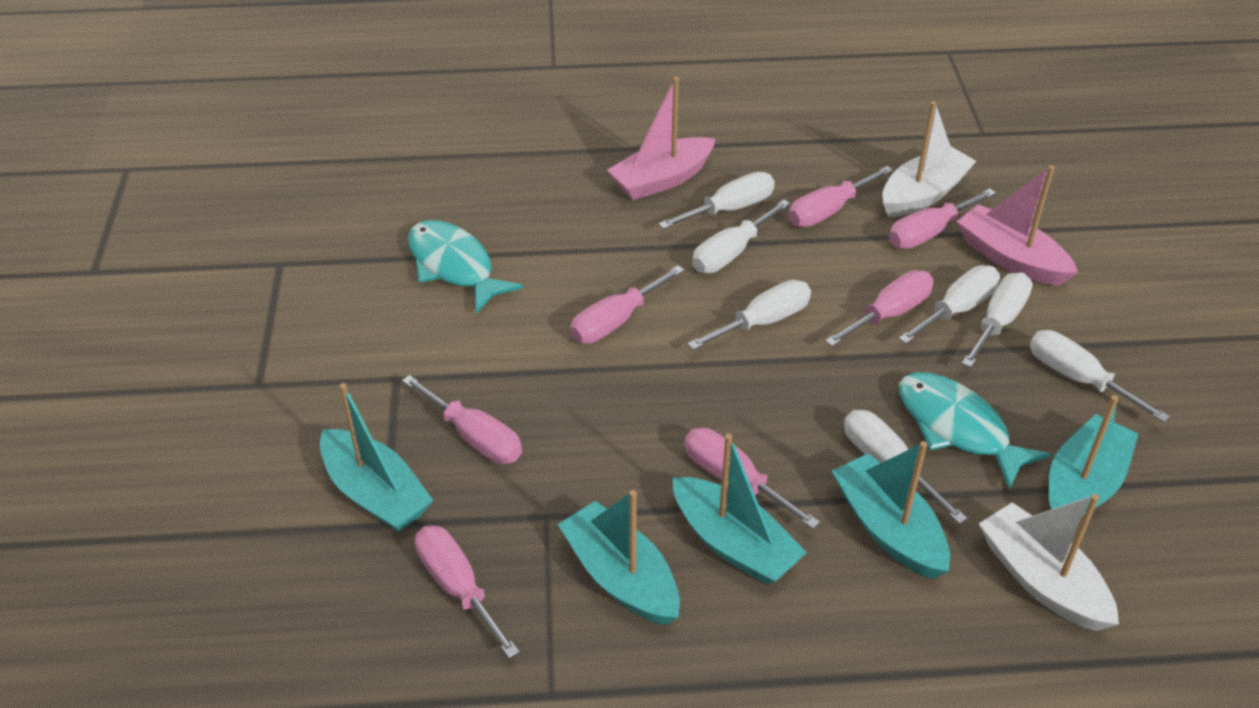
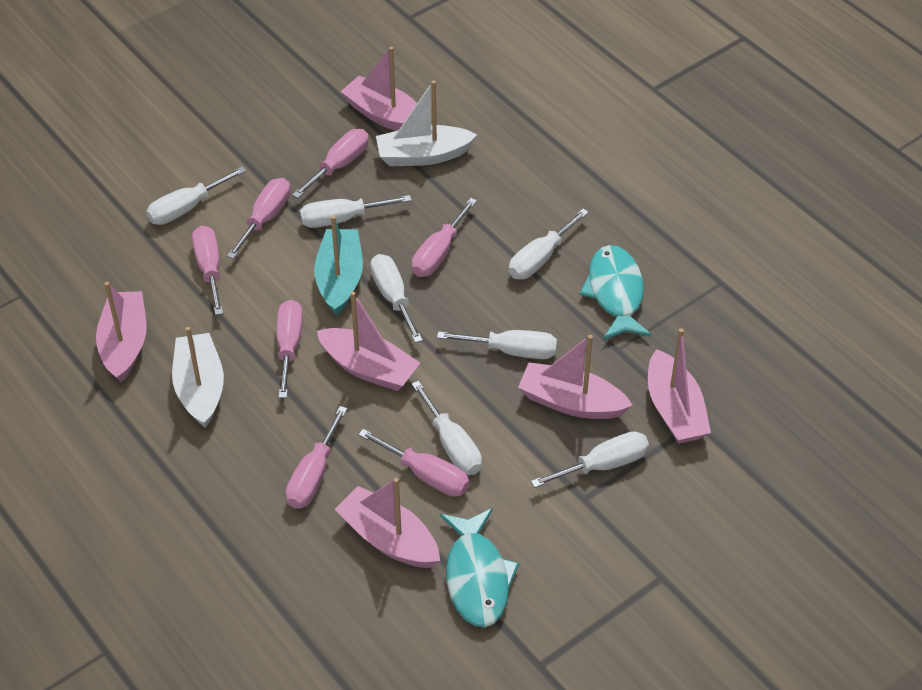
pink boat: 2 -> 6
turquoise boat: 5 -> 1

